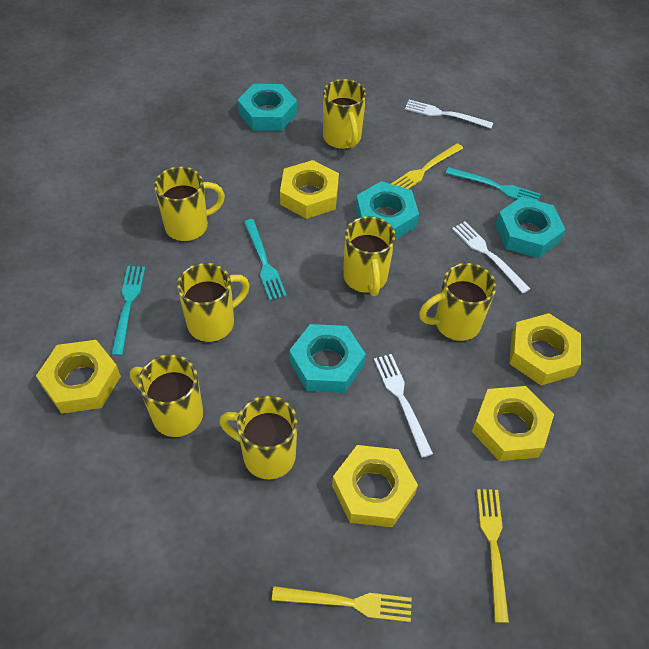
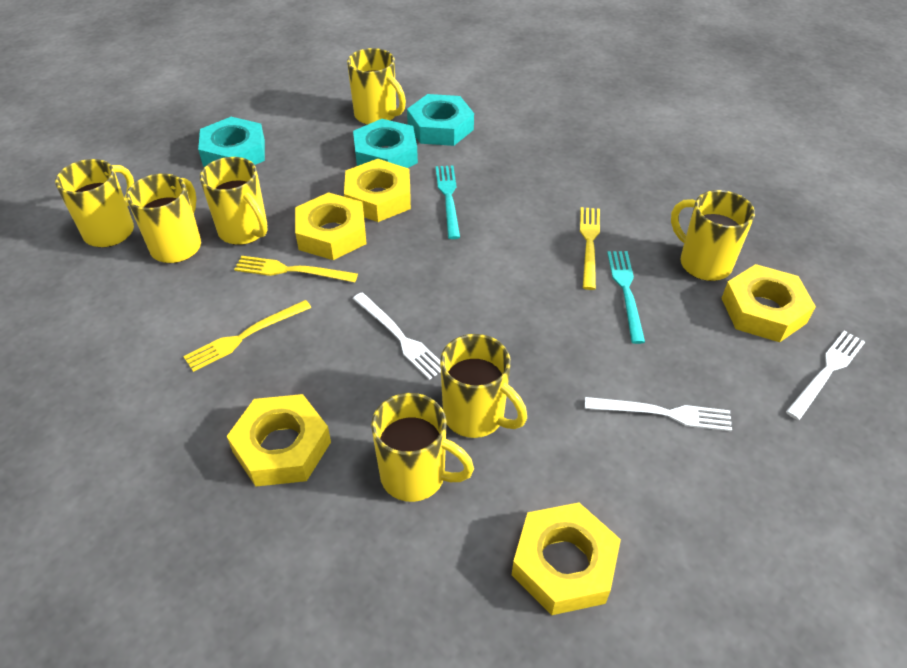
turquoise fork: 3 -> 2
turquoise nut: 4 -> 3

